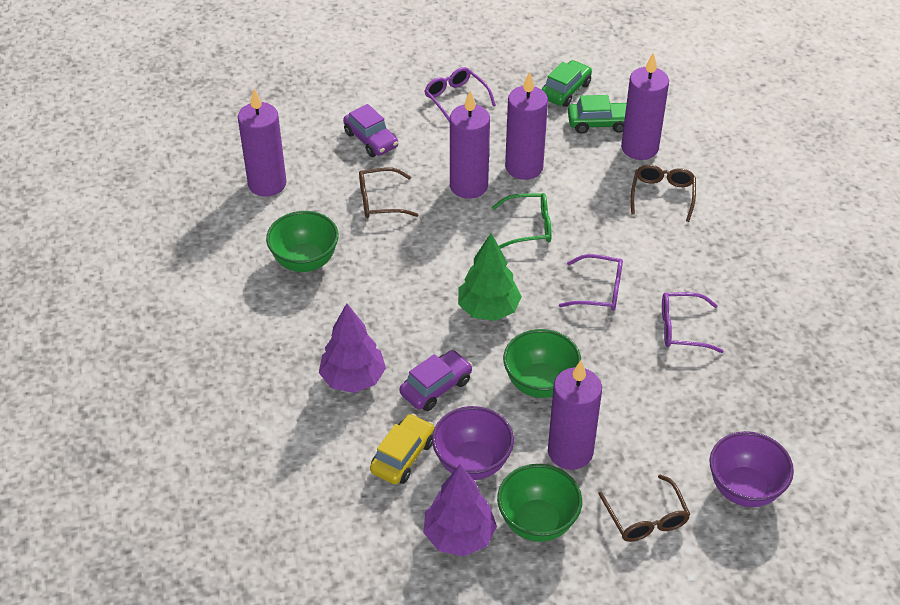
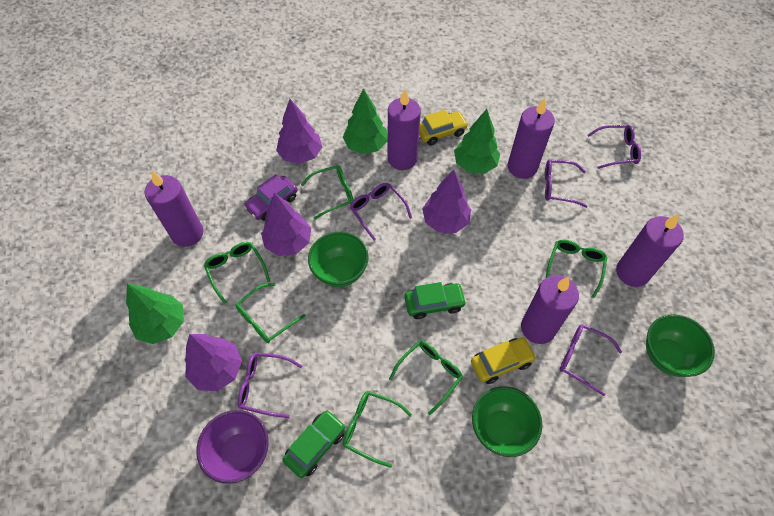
brown glasses: 3 -> 0
green glasses: 1 -> 6
green tree: 1 -> 3
purple bowl: 2 -> 1
purple car: 2 -> 1
purple glasses: 3 -> 5
purple tree: 2 -> 4
yellow car: 1 -> 2

